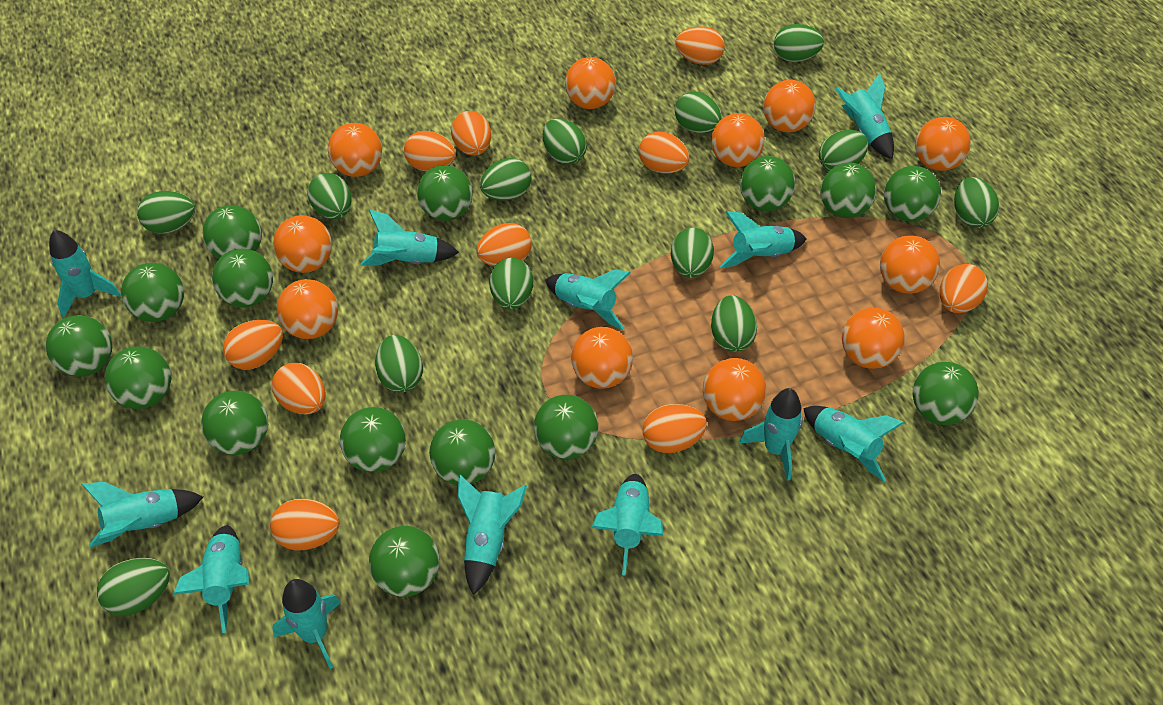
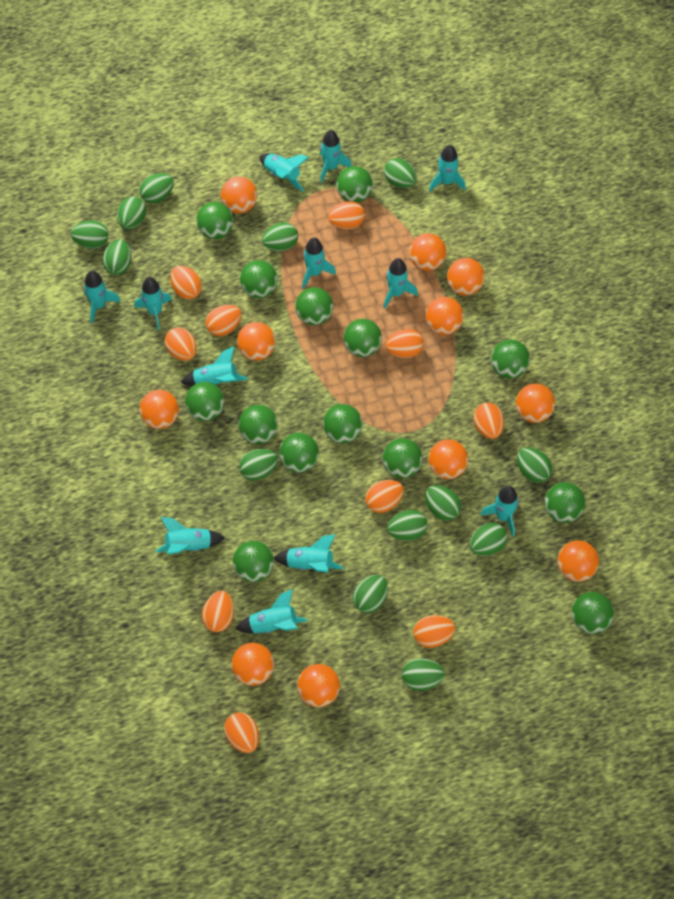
green ball: 15 -> 14

